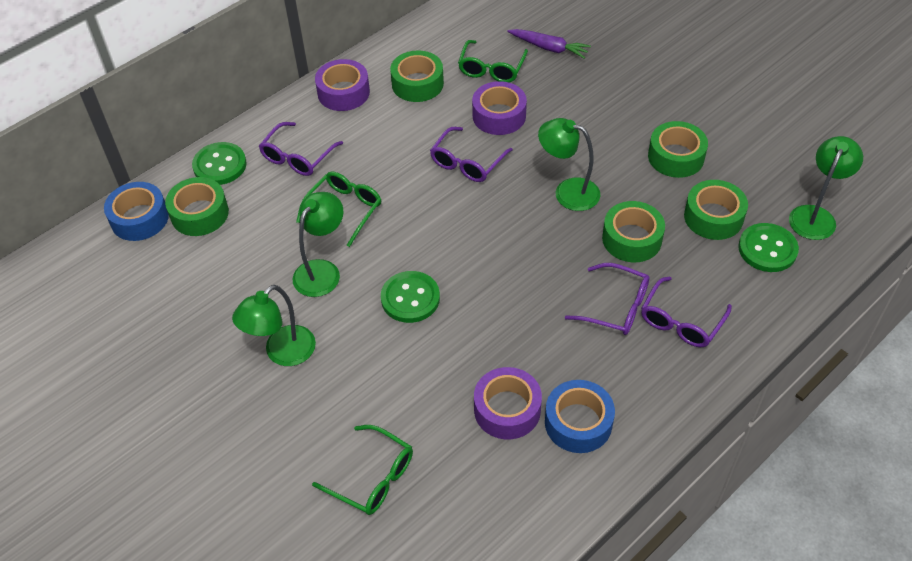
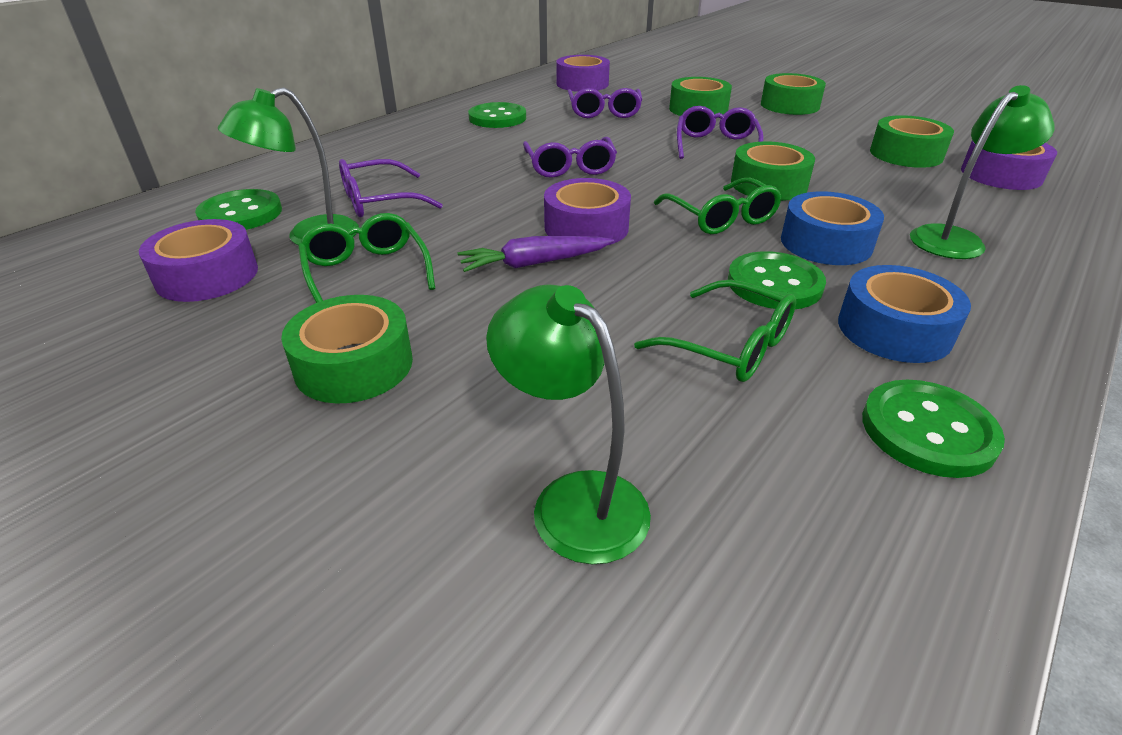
green button: 3 -> 4
green lamp: 4 -> 3
purple tape: 3 -> 4

